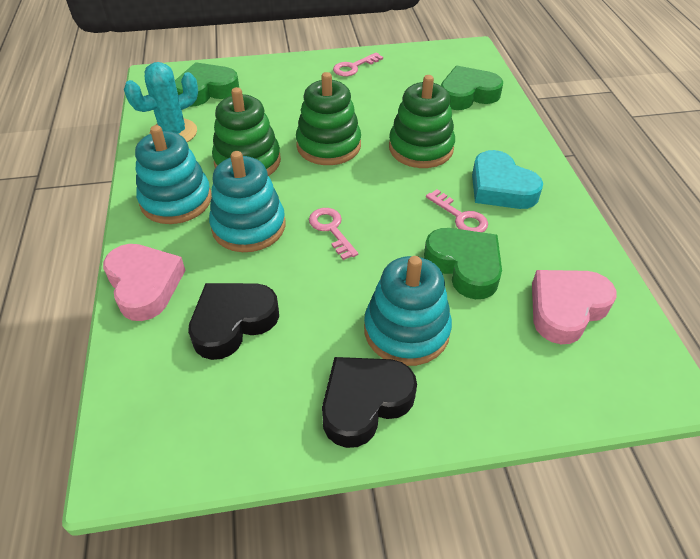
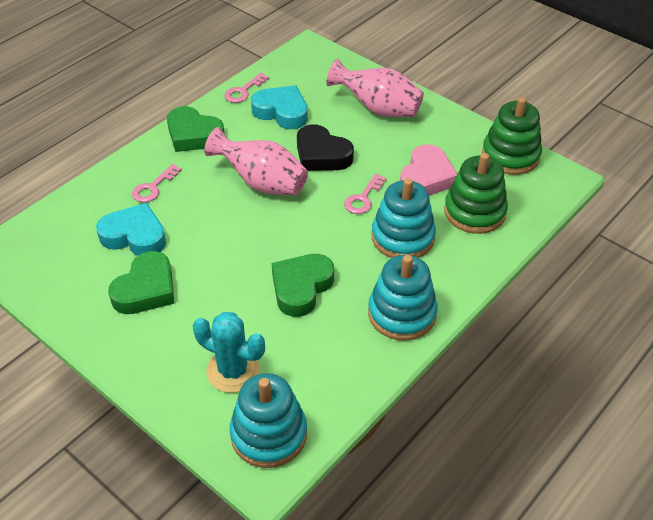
black heart: 2 -> 1
green stacking toy: 3 -> 2
pink heart: 2 -> 1
pink vase: 0 -> 2
turquoise heart: 1 -> 2

